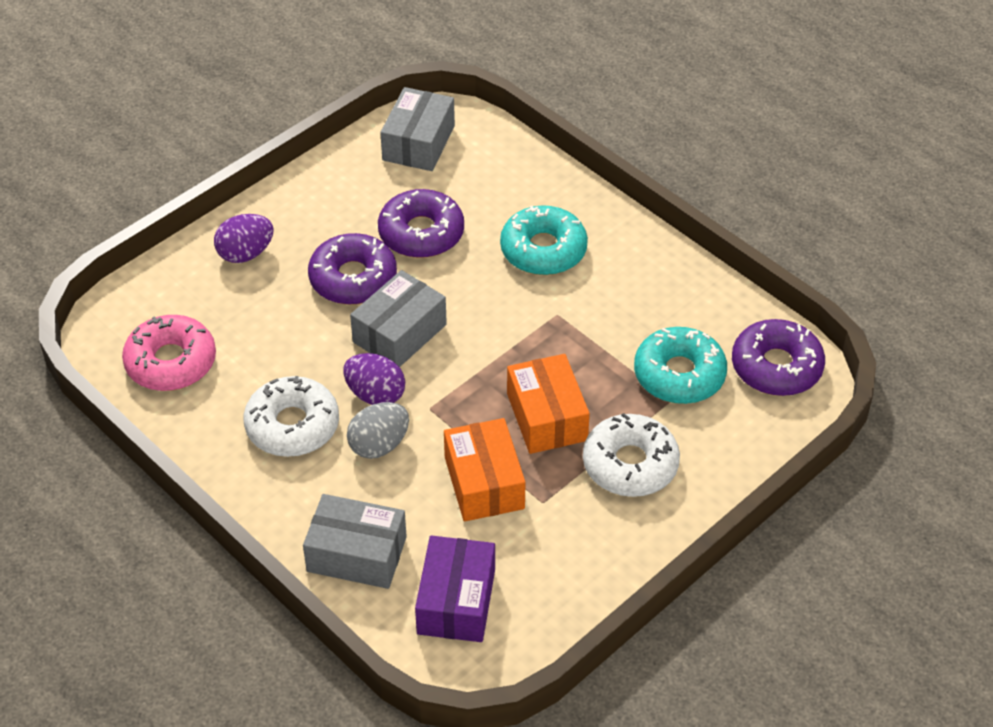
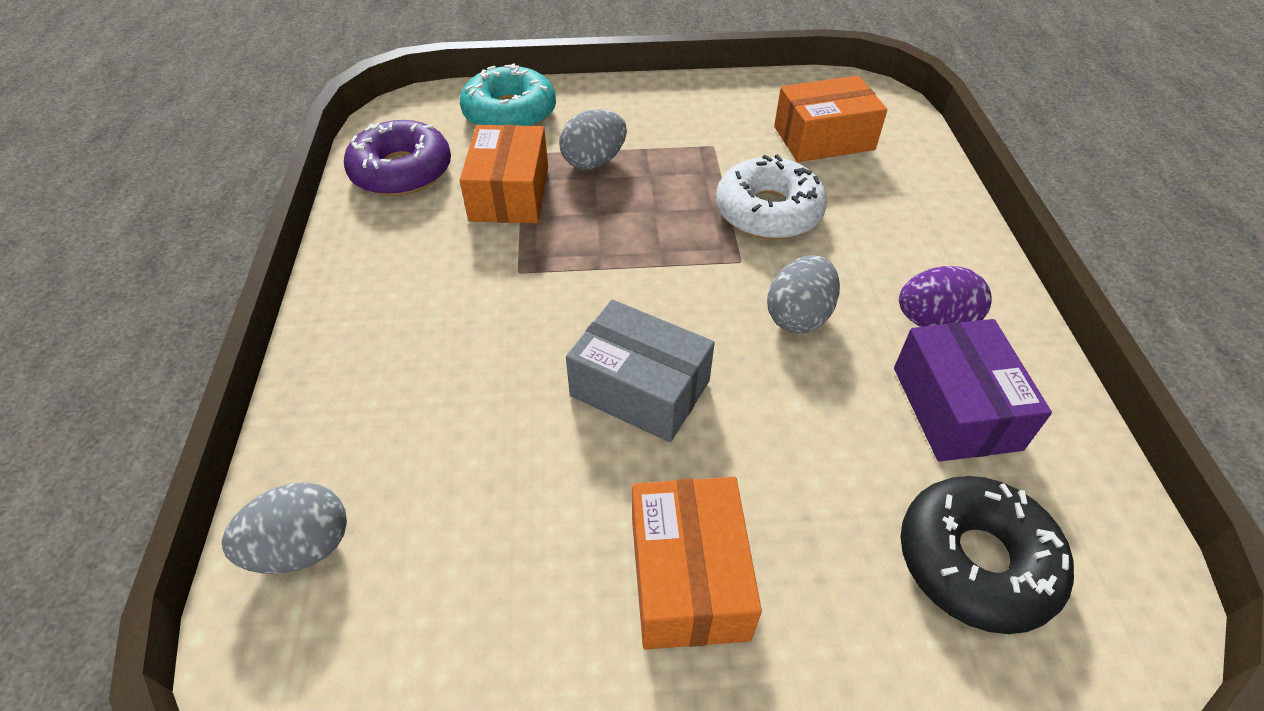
black donut: 0 -> 1
grey box: 3 -> 1
grey egg: 1 -> 3
orange box: 2 -> 3
pink donut: 1 -> 0
purple donut: 3 -> 1
purple egg: 2 -> 1
turquoise donut: 2 -> 1
white donut: 2 -> 1

